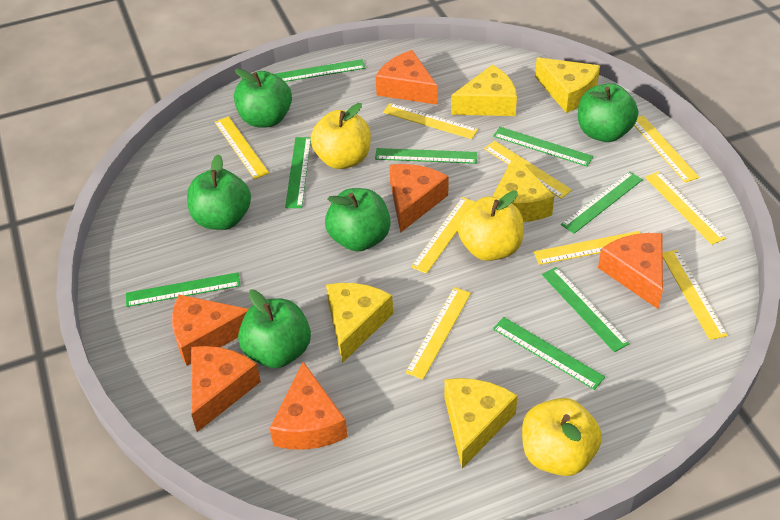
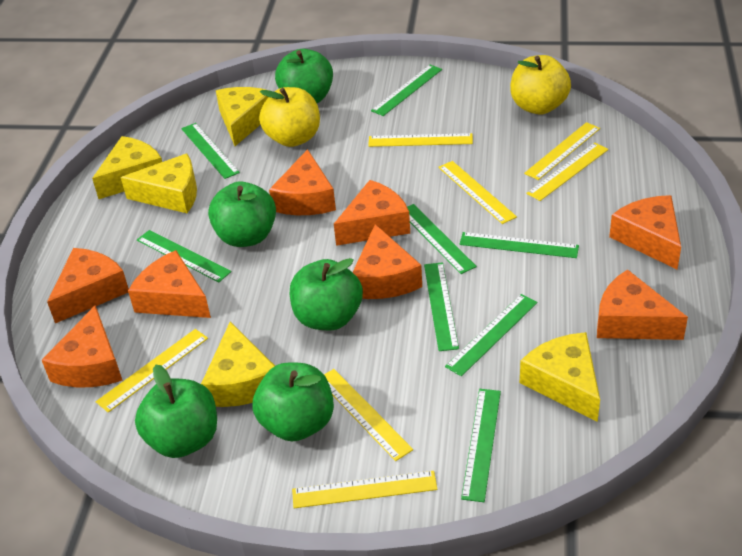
orange cheese: 6 -> 8
yellow apple: 3 -> 2
yellow ruler: 9 -> 7

